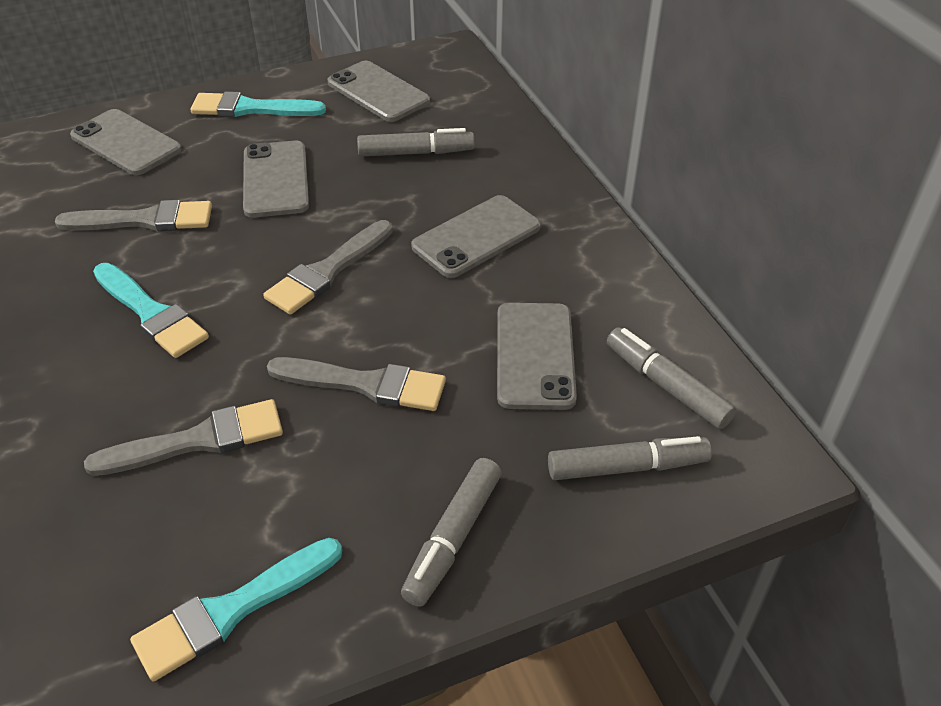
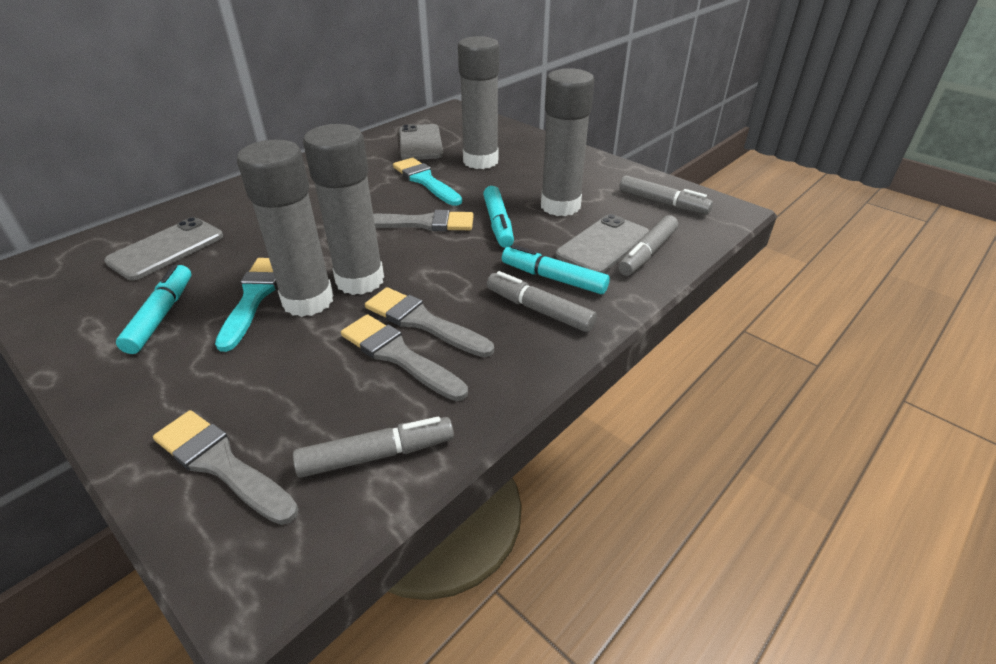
grey glue stick: 0 -> 4
grey phone: 5 -> 3
turquoise brush: 3 -> 2
turquoise marker: 0 -> 3

